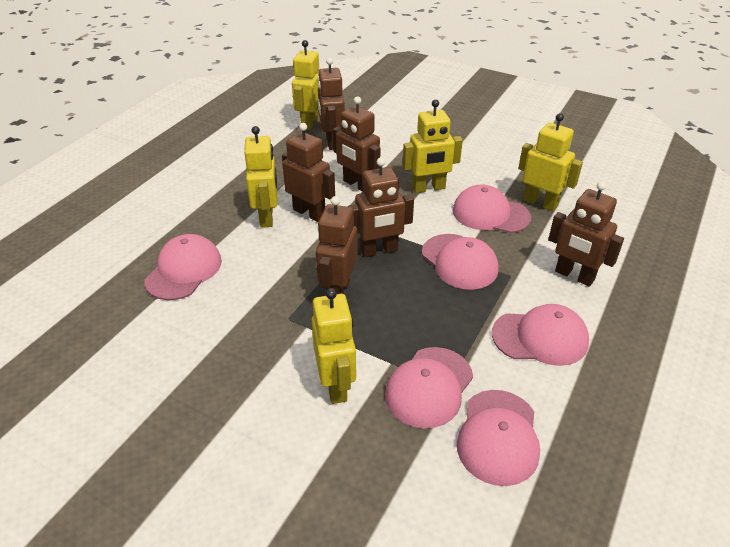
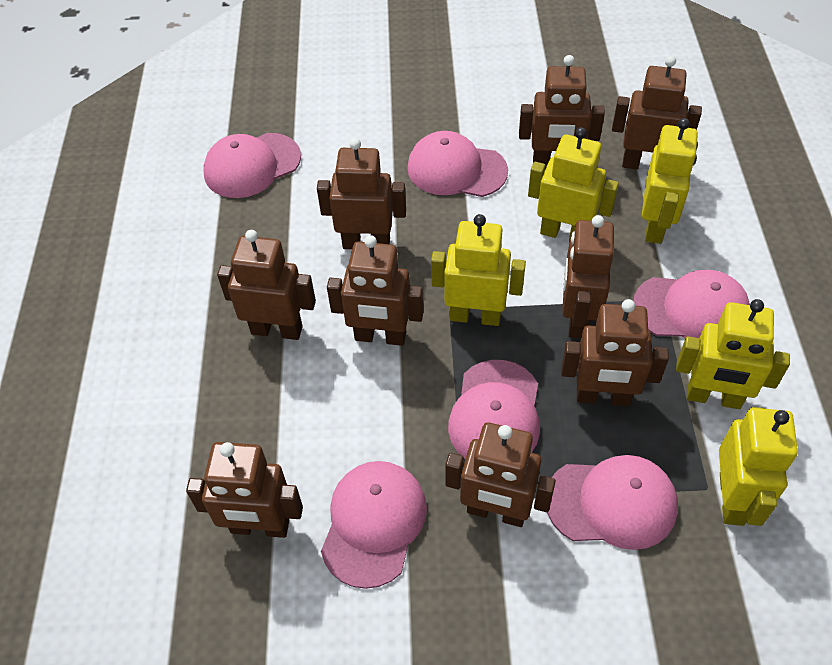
brown robot: 6 -> 9

